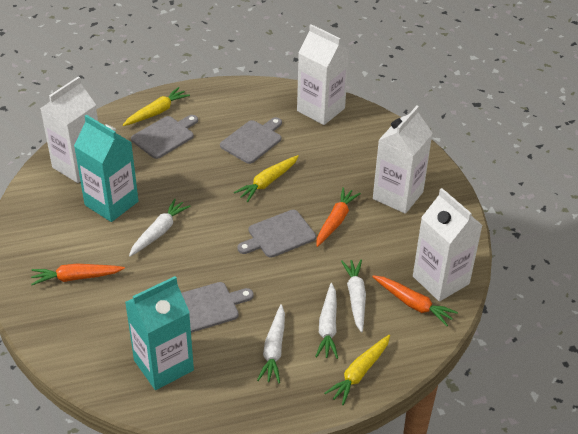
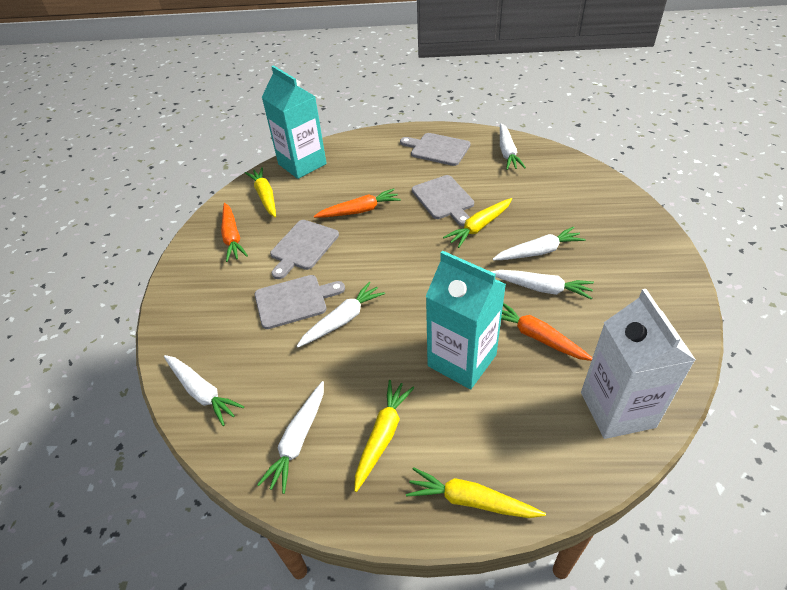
white carrot: 4 -> 6
white carton: 4 -> 1
yellow carrot: 3 -> 4

